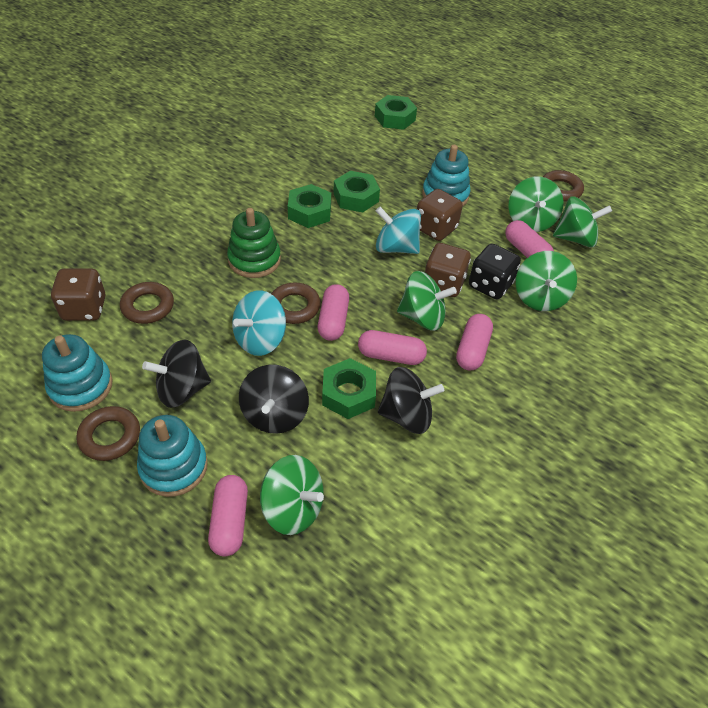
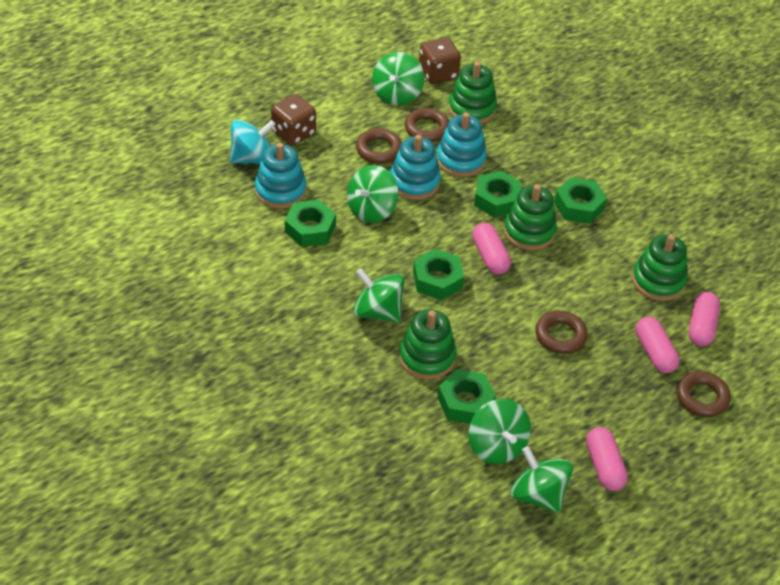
black dice: 1 -> 0
black spinning top: 3 -> 0
brown dice: 3 -> 2
green nut: 4 -> 5
green stacking toy: 1 -> 4
pink capsule: 5 -> 4
turquoise spinning top: 2 -> 1

